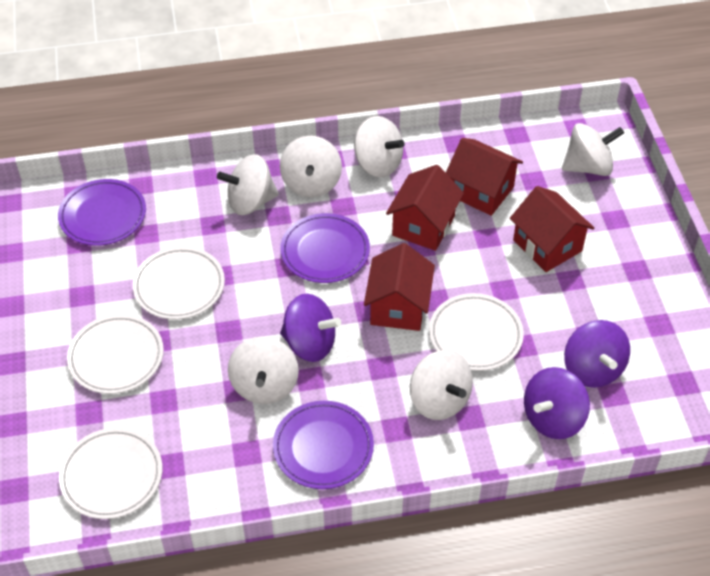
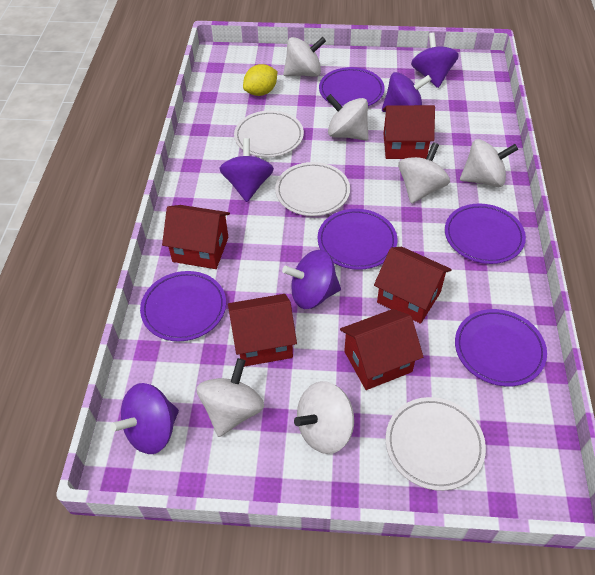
purple plate: 3 -> 5
purple spinning top: 3 -> 5
red house: 4 -> 5
white plate: 4 -> 3
yellow lemon: 0 -> 1

